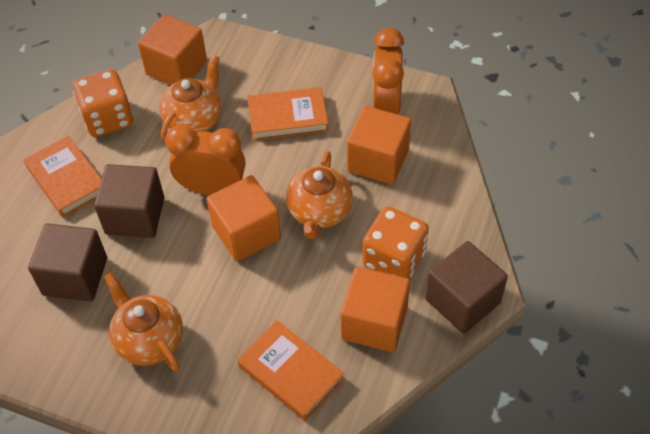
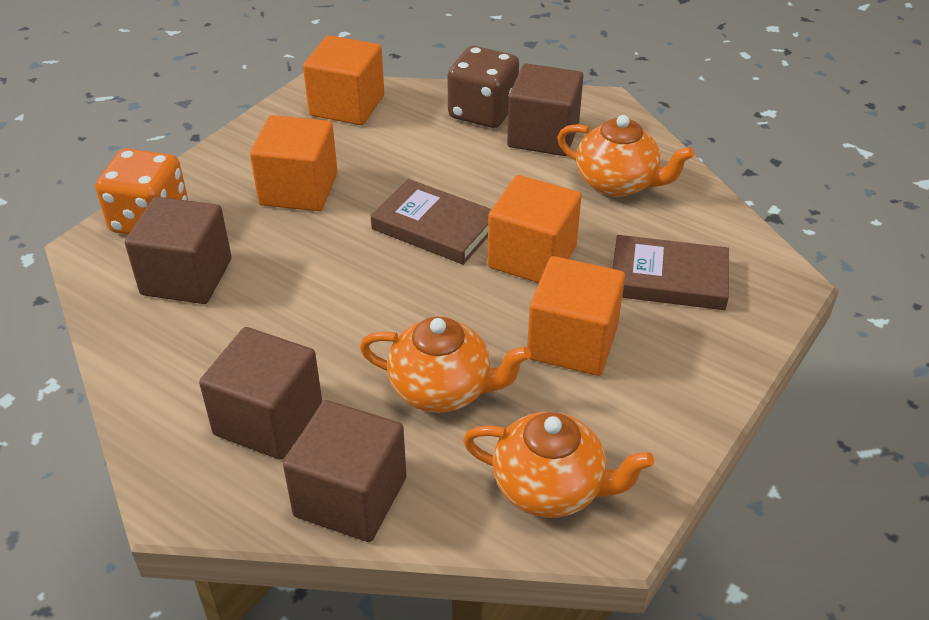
brown book: 0 -> 2
brown cube: 3 -> 4
brown dice: 0 -> 1
orange book: 3 -> 0
orange clock: 2 -> 0
orange dice: 2 -> 1

